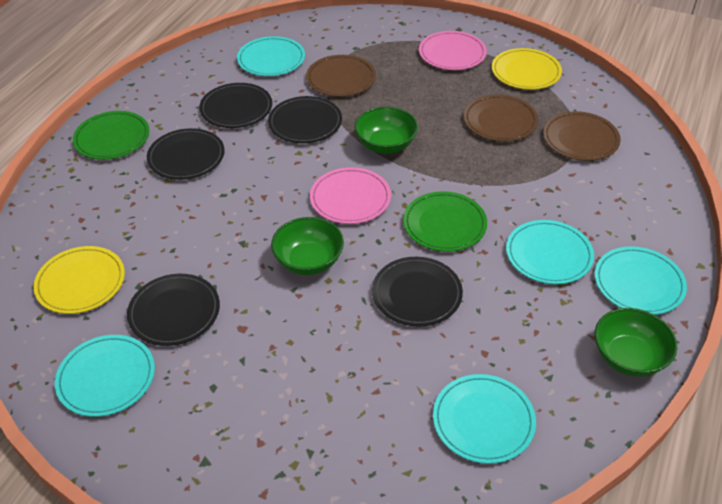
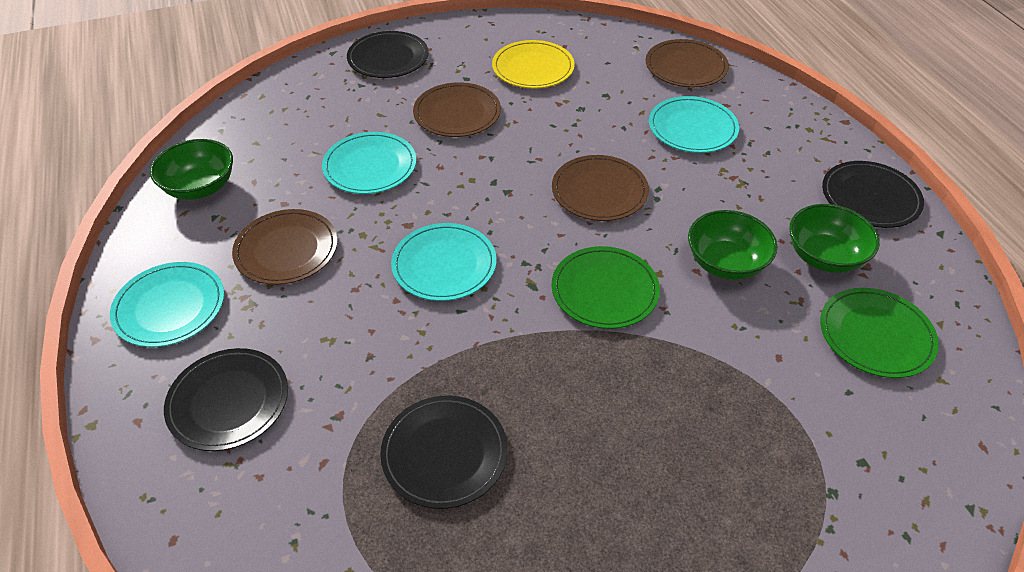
black plate: 5 -> 4
brown plate: 3 -> 4
pink plate: 2 -> 0
turquoise plate: 5 -> 4
yellow plate: 2 -> 1

